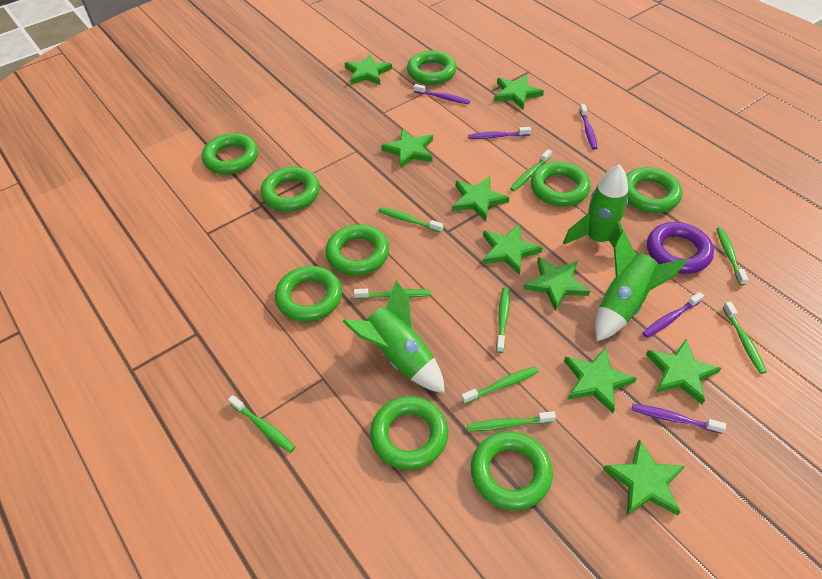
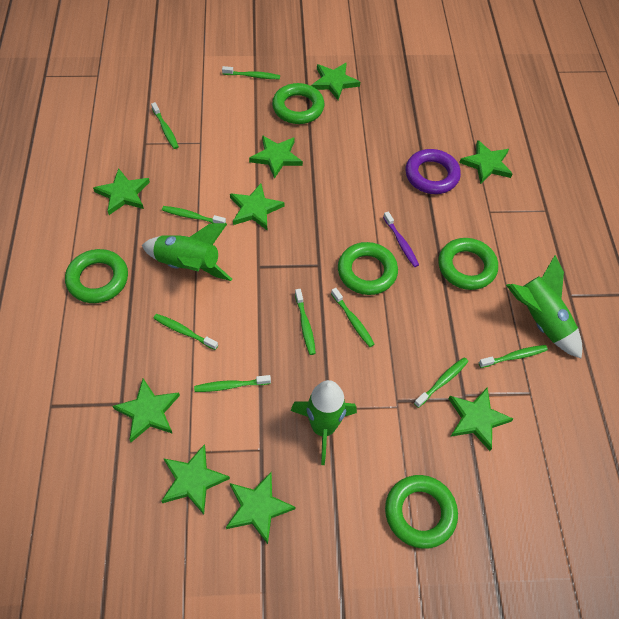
green ring: 9 -> 5
purple toothbrush: 5 -> 1

